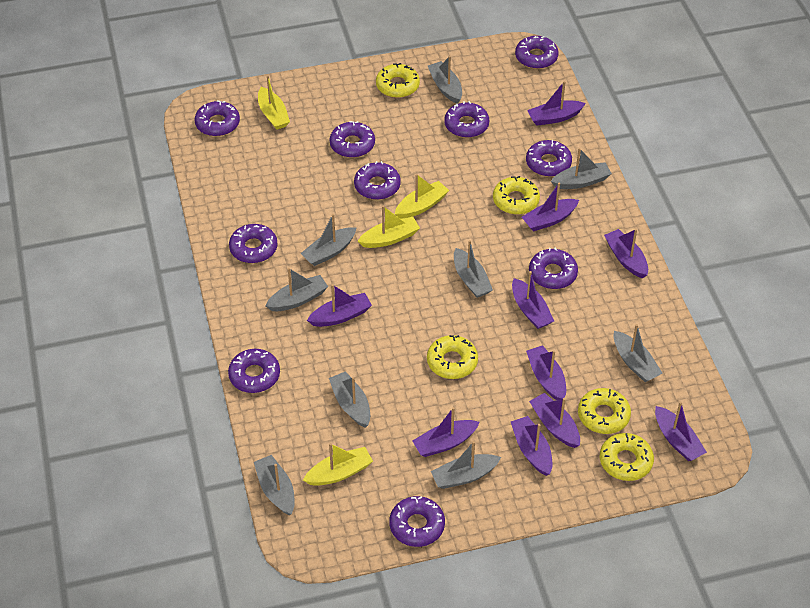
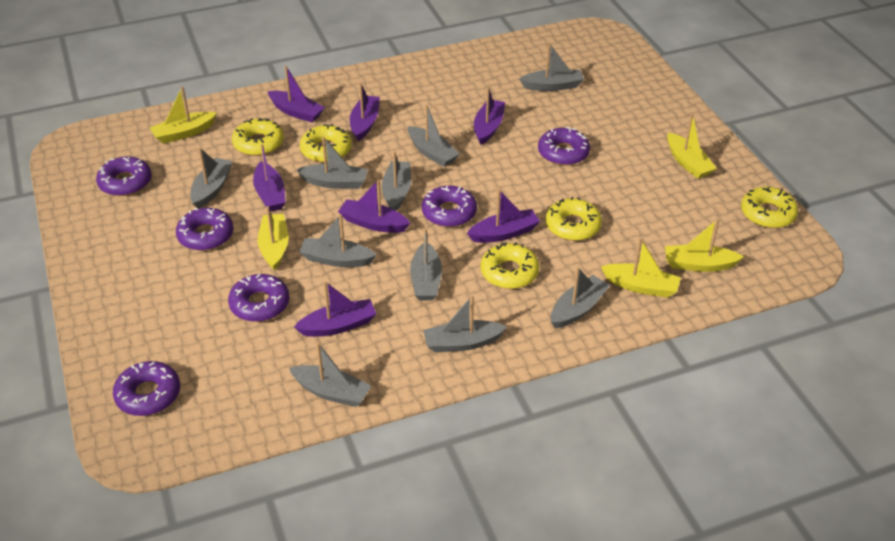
grey boat: 9 -> 10
purple boat: 10 -> 7
purple donut: 10 -> 6
yellow boat: 4 -> 5

